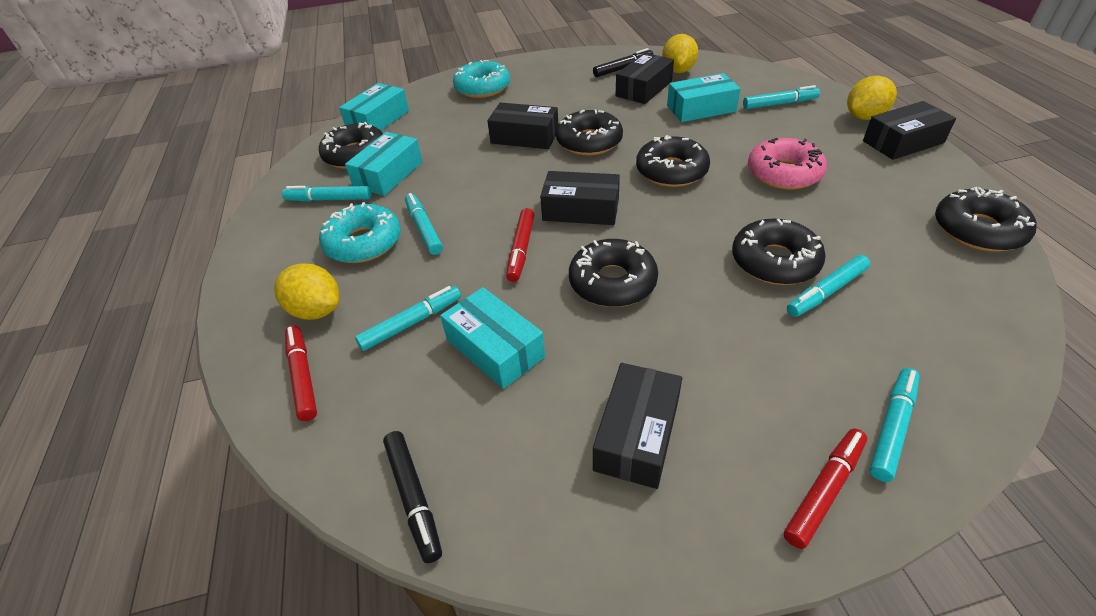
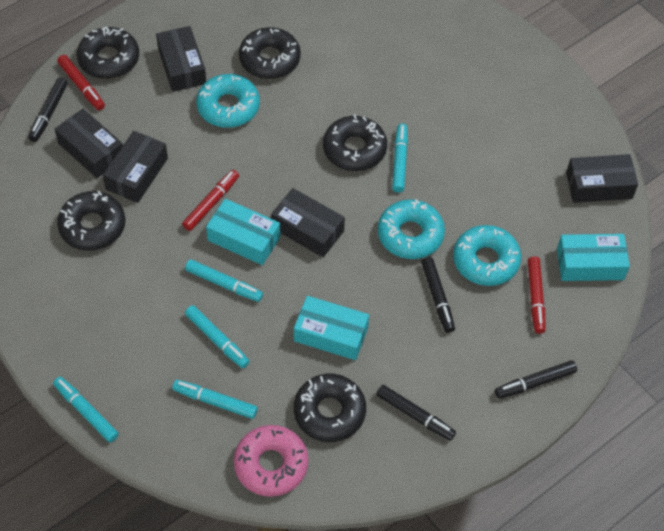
black donut: 6 -> 5
black marker: 2 -> 4
turquoise box: 4 -> 3
turquoise donut: 2 -> 3
turquoise marker: 6 -> 5
yellow lemon: 3 -> 0

